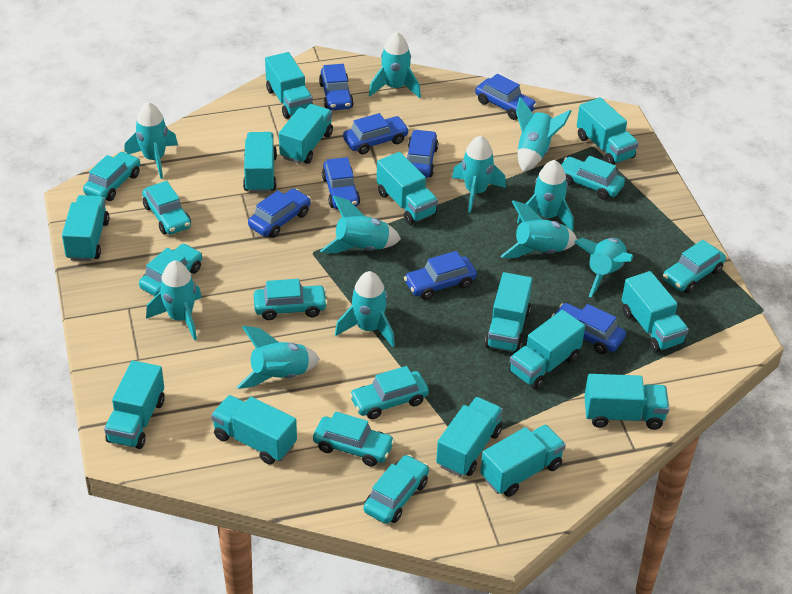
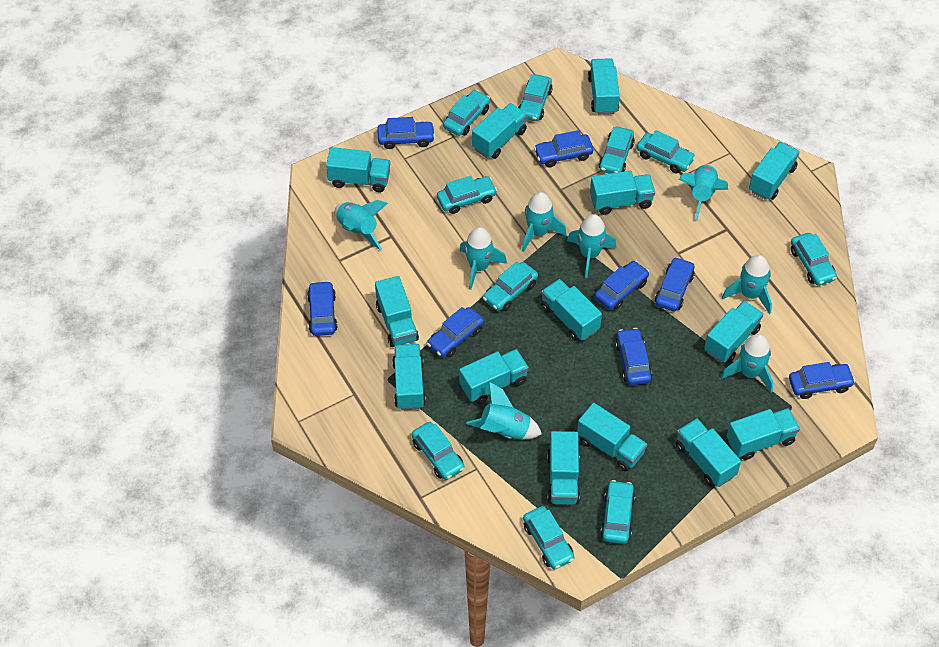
turquoise car: 9 -> 10
turquoise rocket: 11 -> 8

